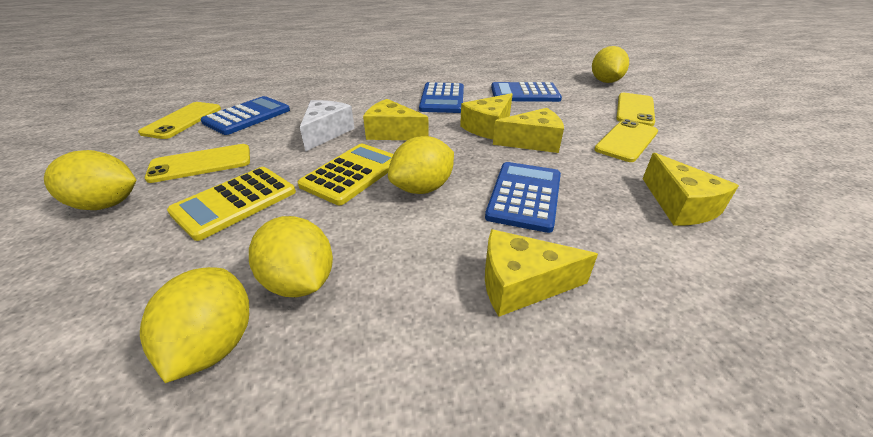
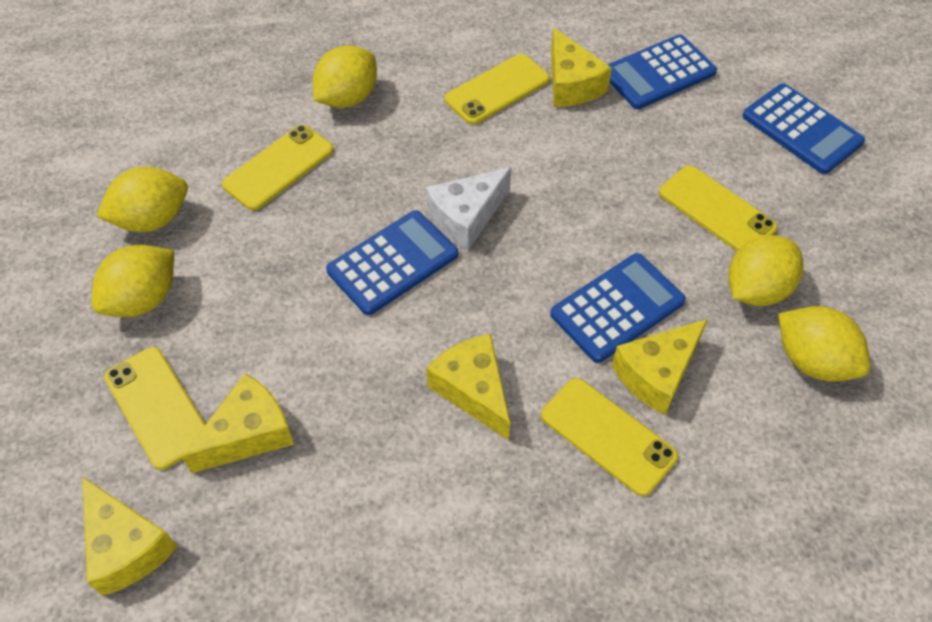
yellow calculator: 2 -> 0
yellow phone: 4 -> 5

